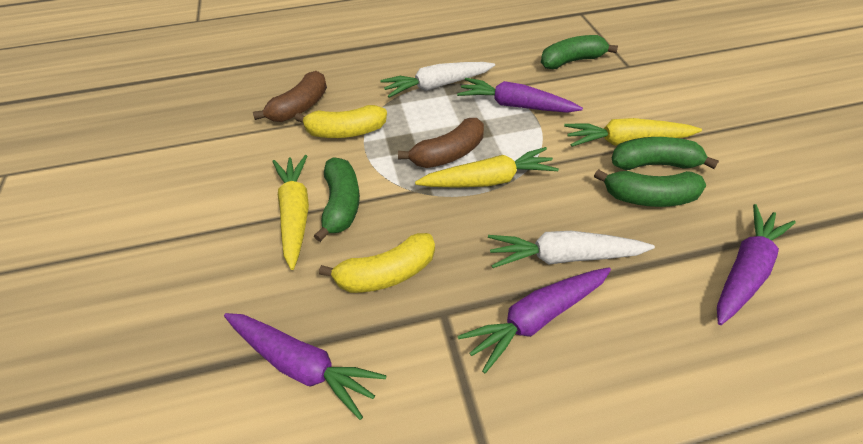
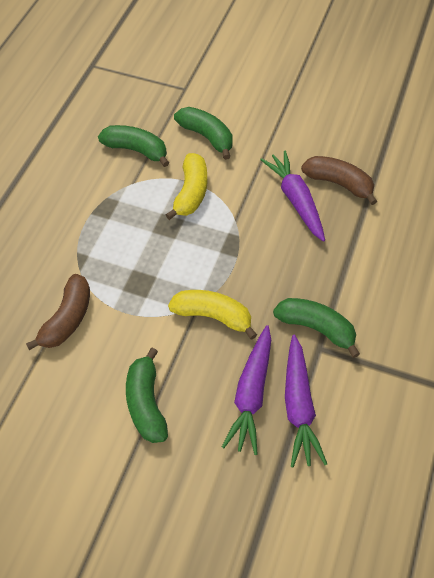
purple carrot: 4 -> 3
white carrot: 2 -> 0
yellow carrot: 3 -> 0

